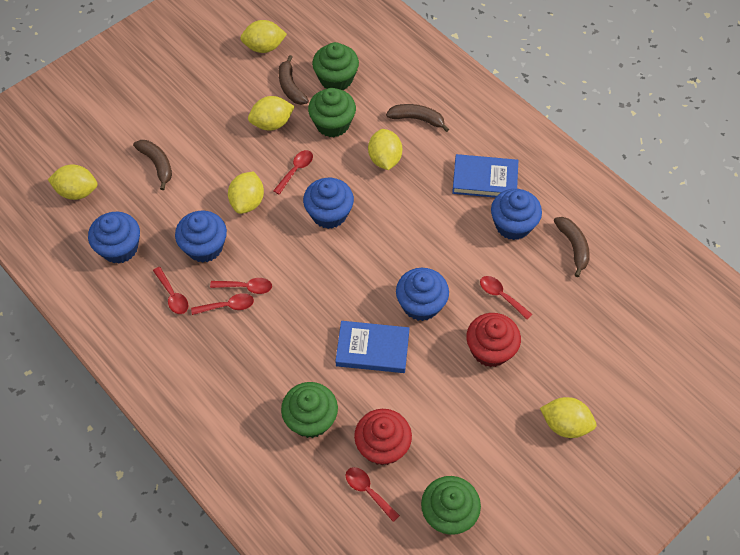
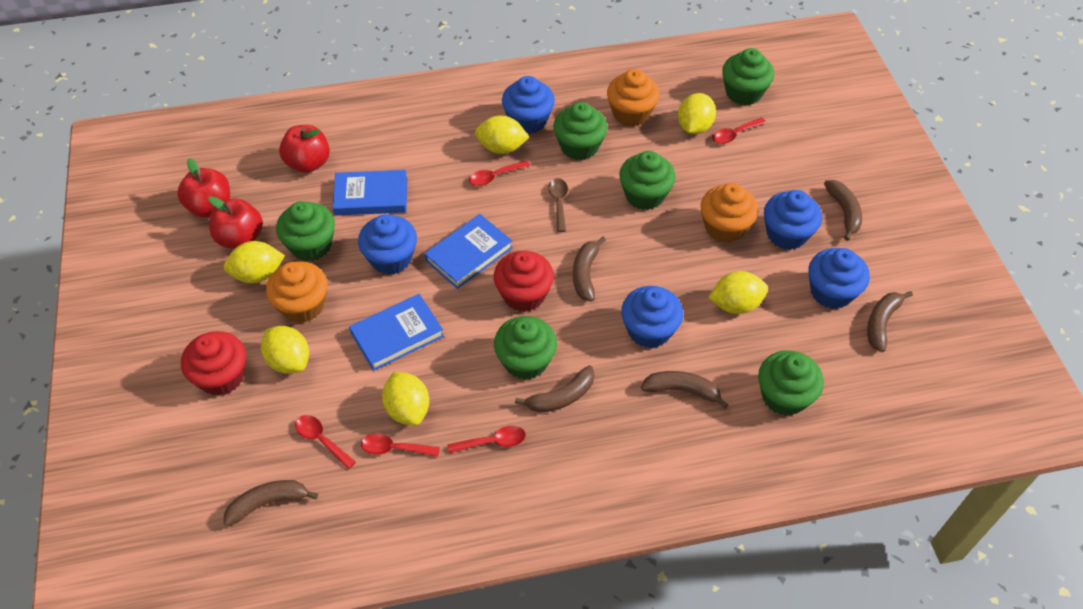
blue book: 2 -> 3
brown banana: 4 -> 6
brown spoon: 0 -> 1
green cupcake: 4 -> 6
orange cupcake: 0 -> 3
red apple: 0 -> 3
red spoon: 6 -> 5

